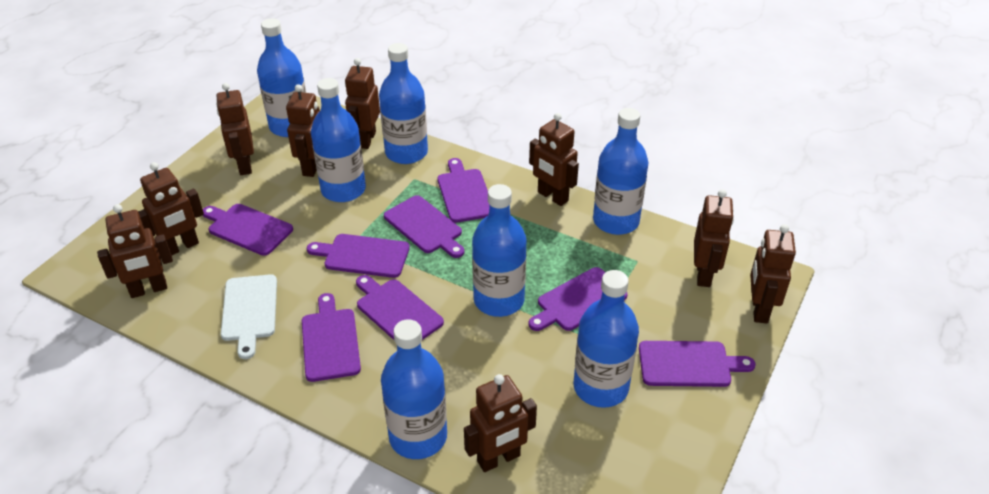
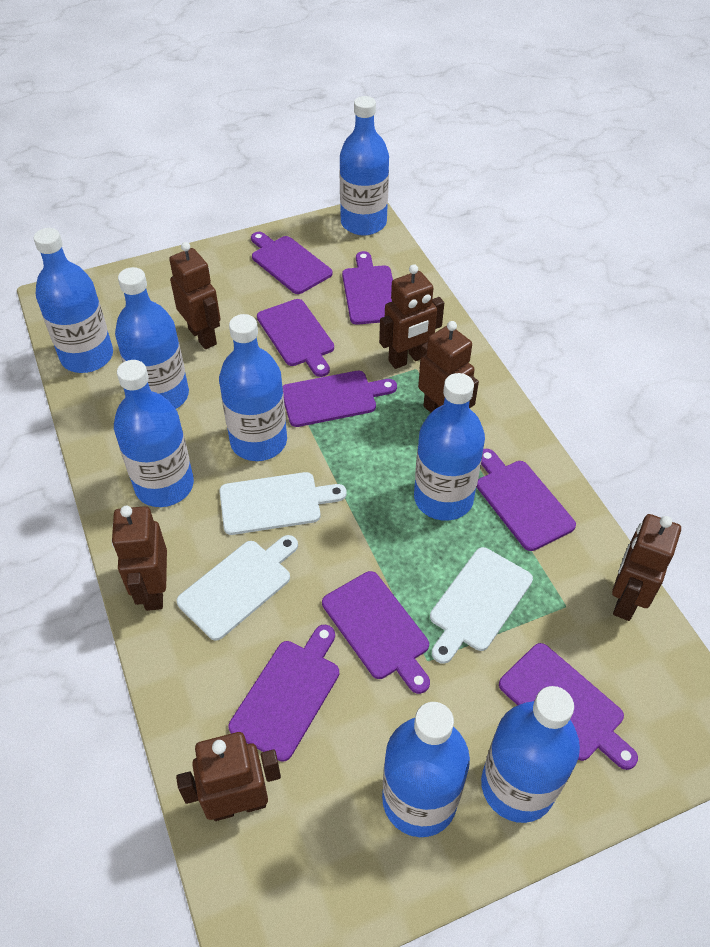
blue bottle: 7 -> 8
brown robot: 9 -> 6
white cutting board: 1 -> 3

